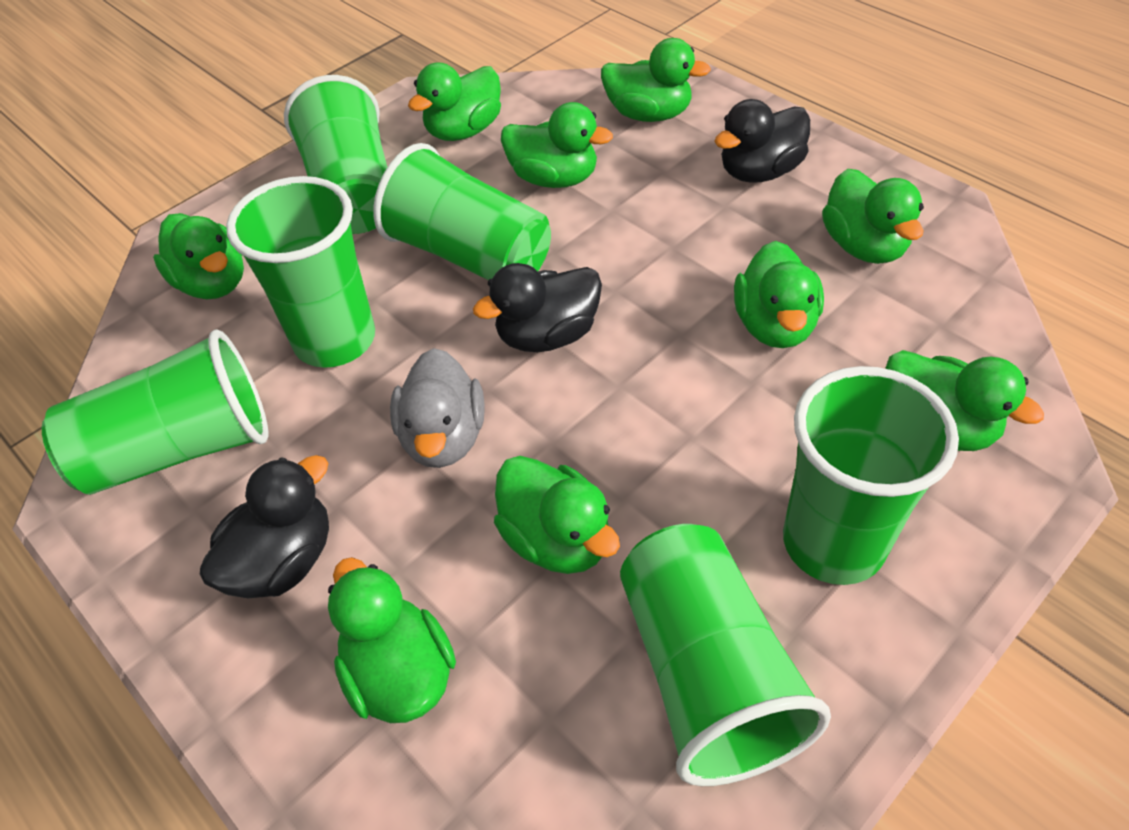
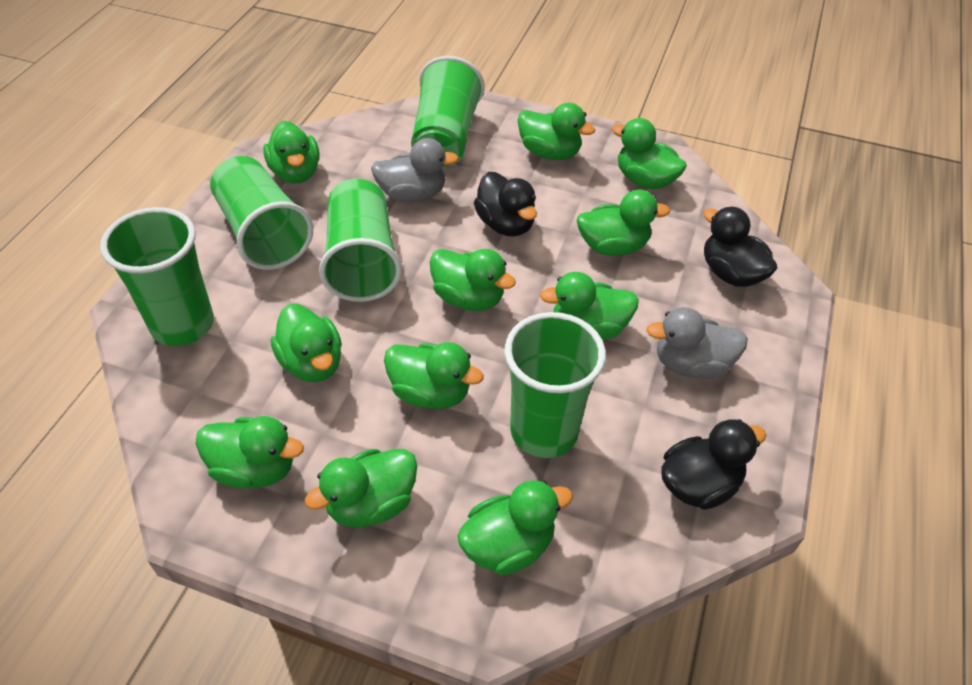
green cup: 6 -> 5
green duck: 9 -> 11
grey duck: 1 -> 2

